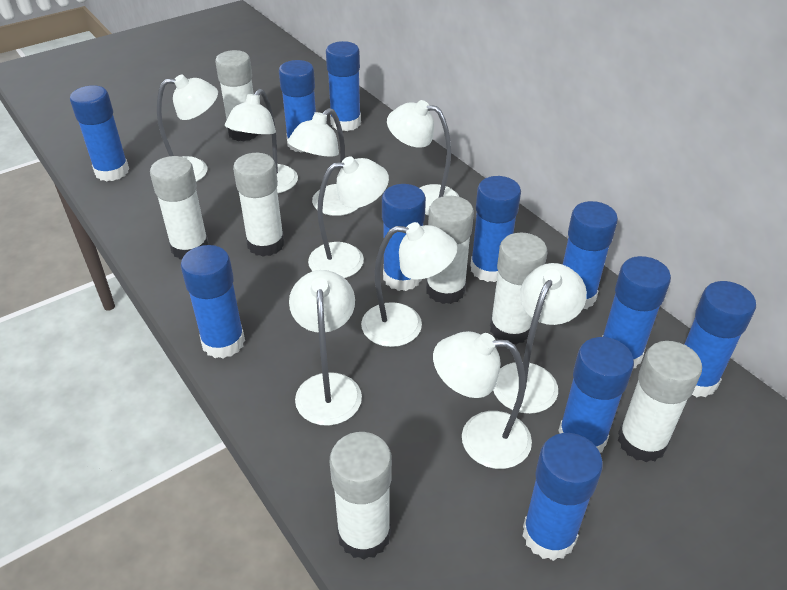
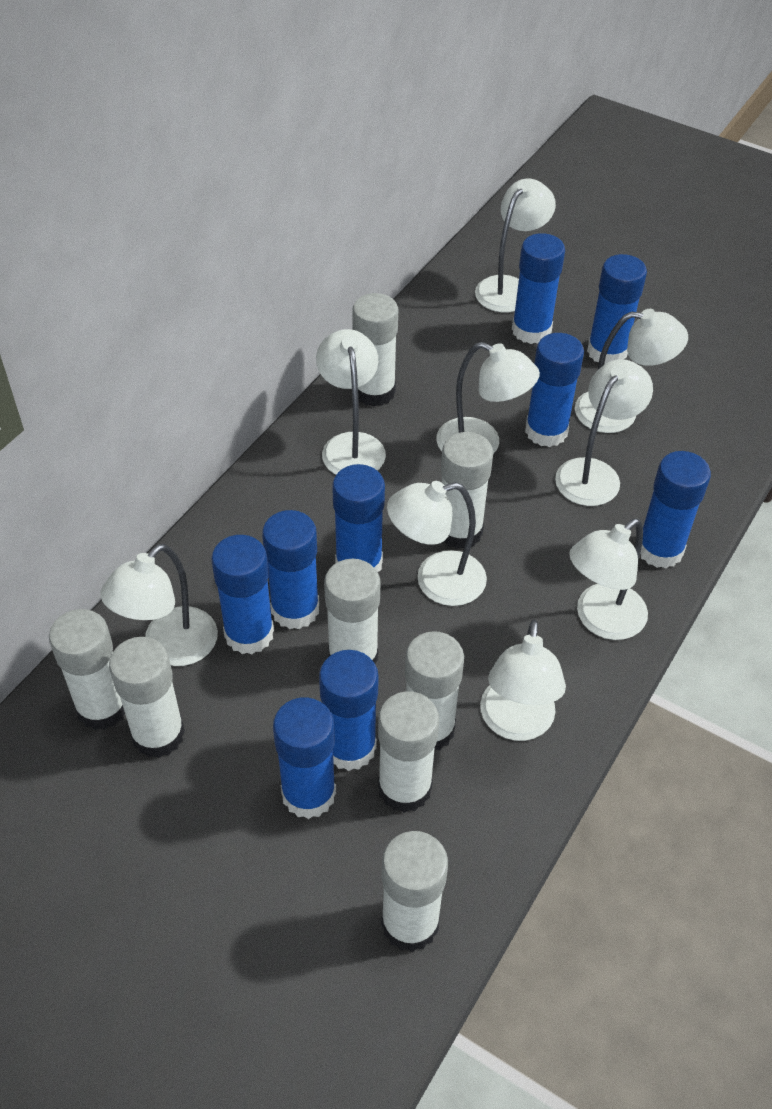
blue glue stick: 11 -> 9
white glue stick: 7 -> 8

